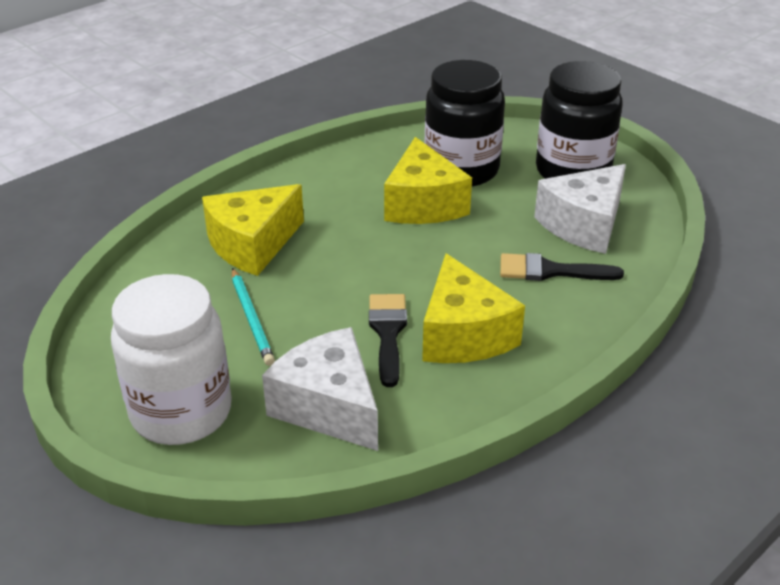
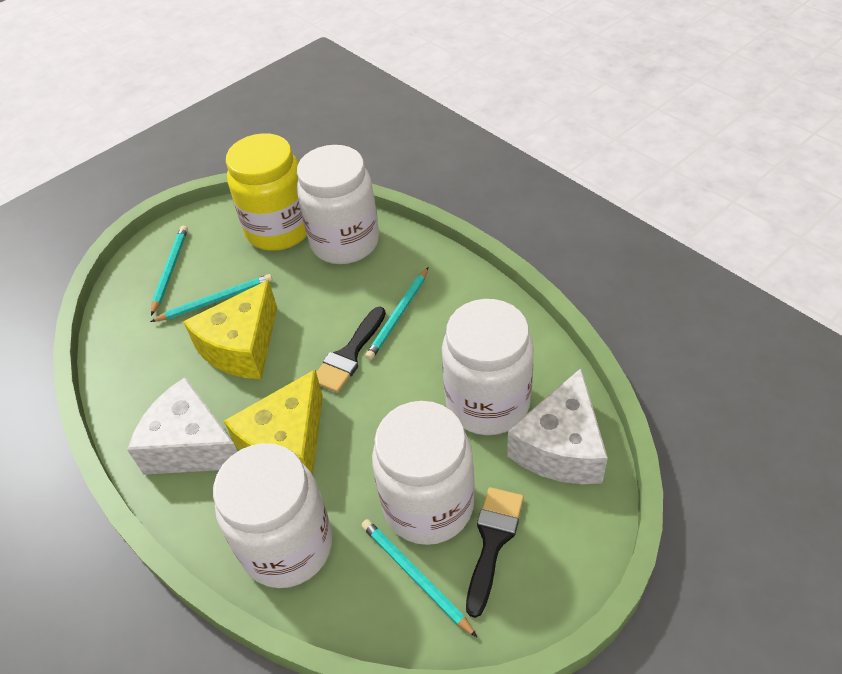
black jar: 2 -> 0
turquoise pencil: 1 -> 4
white jar: 1 -> 4
yellow cheese: 3 -> 2
yellow jar: 0 -> 1

